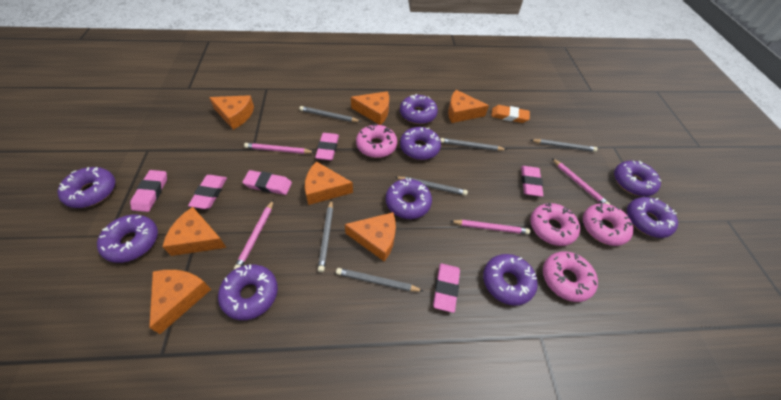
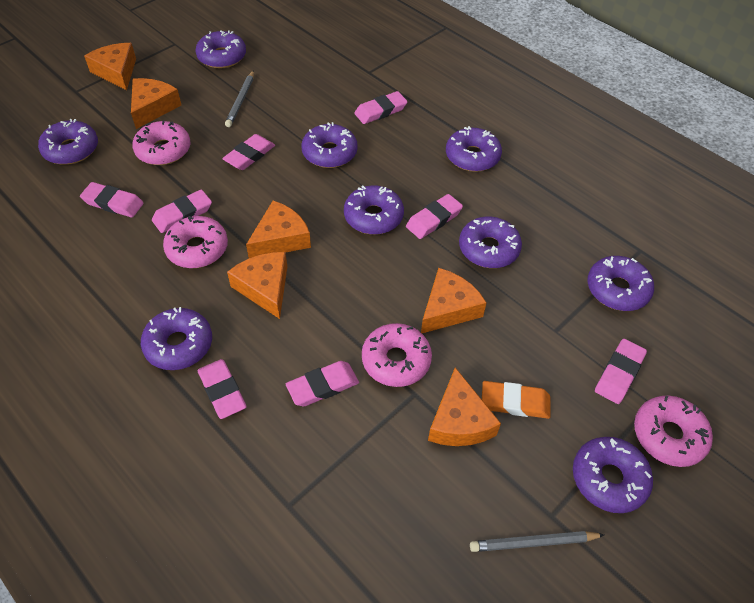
grey pencil: 6 -> 2
orange cheese: 7 -> 6
pink eraser: 6 -> 8
pink pencil: 4 -> 0

